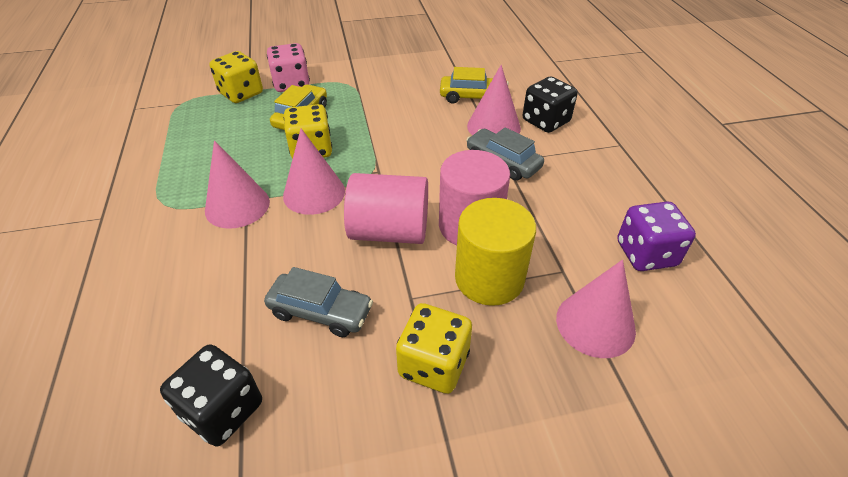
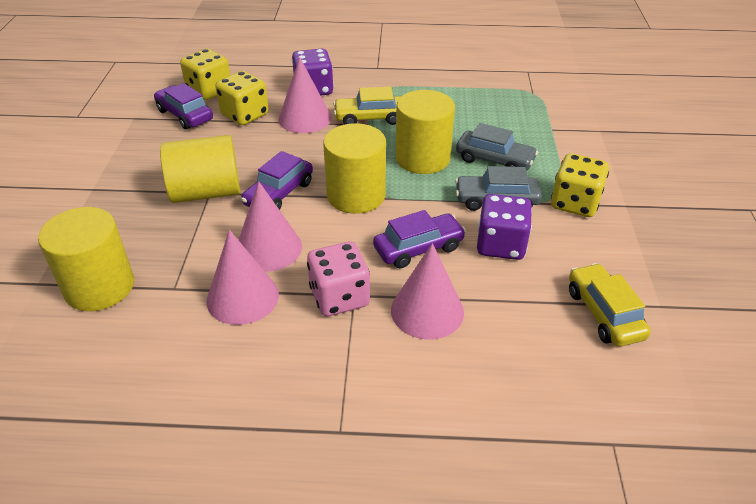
black dice: 2 -> 0
pink cylinder: 2 -> 0
purple car: 0 -> 3
purple dice: 1 -> 2
yellow cylinder: 1 -> 4

